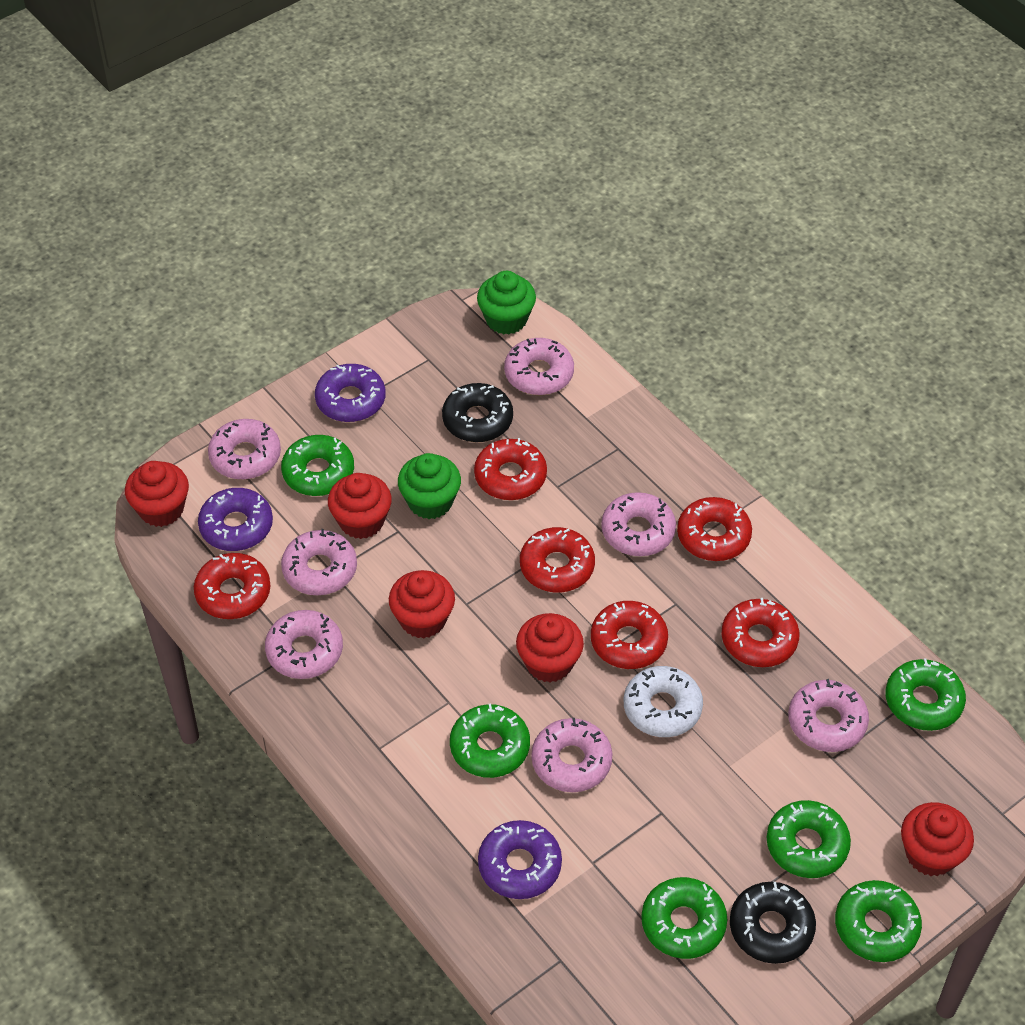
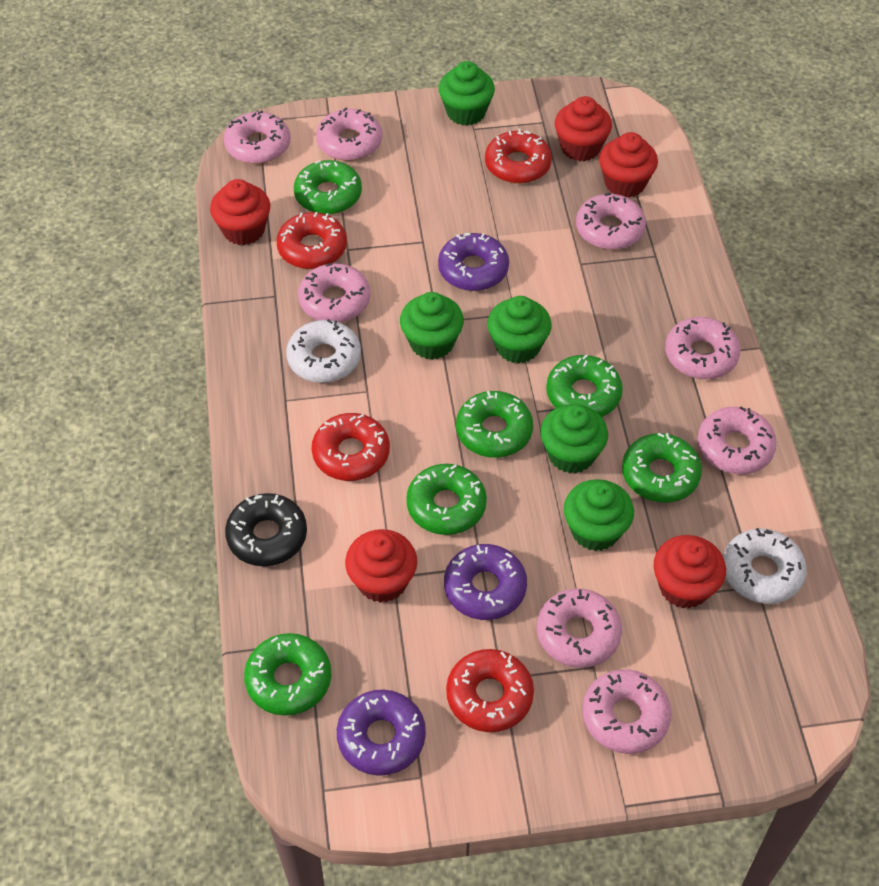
black donut: 2 -> 1
green cupcake: 2 -> 5
pink donut: 7 -> 8
red donut: 6 -> 4
white donut: 1 -> 2

